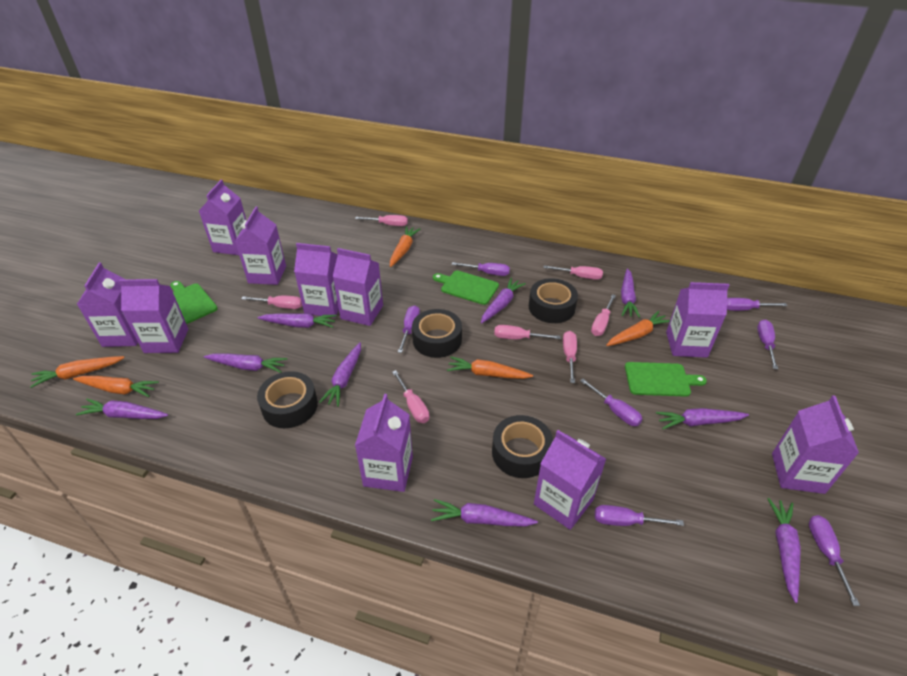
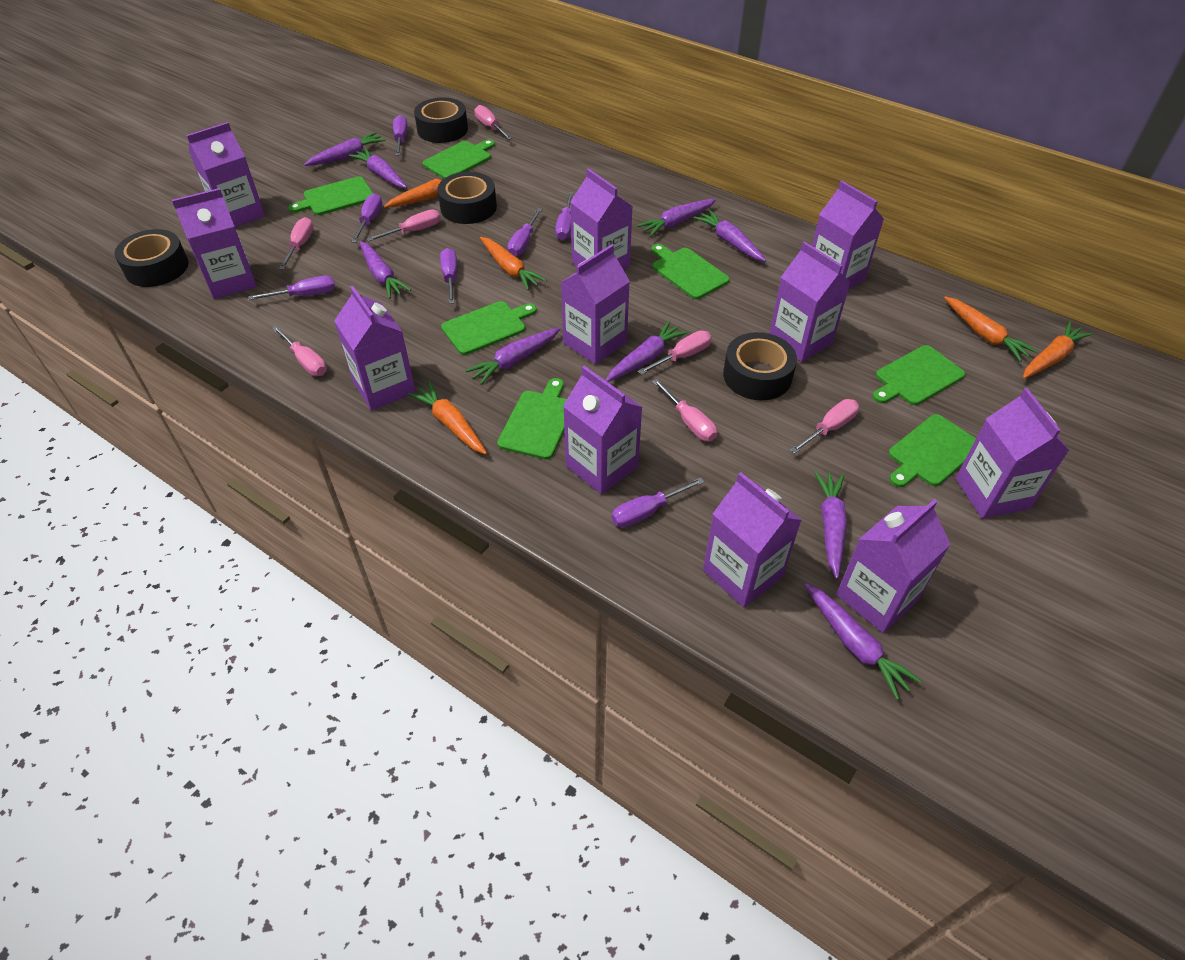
green cutting board: 3 -> 7
purple carton: 10 -> 11

